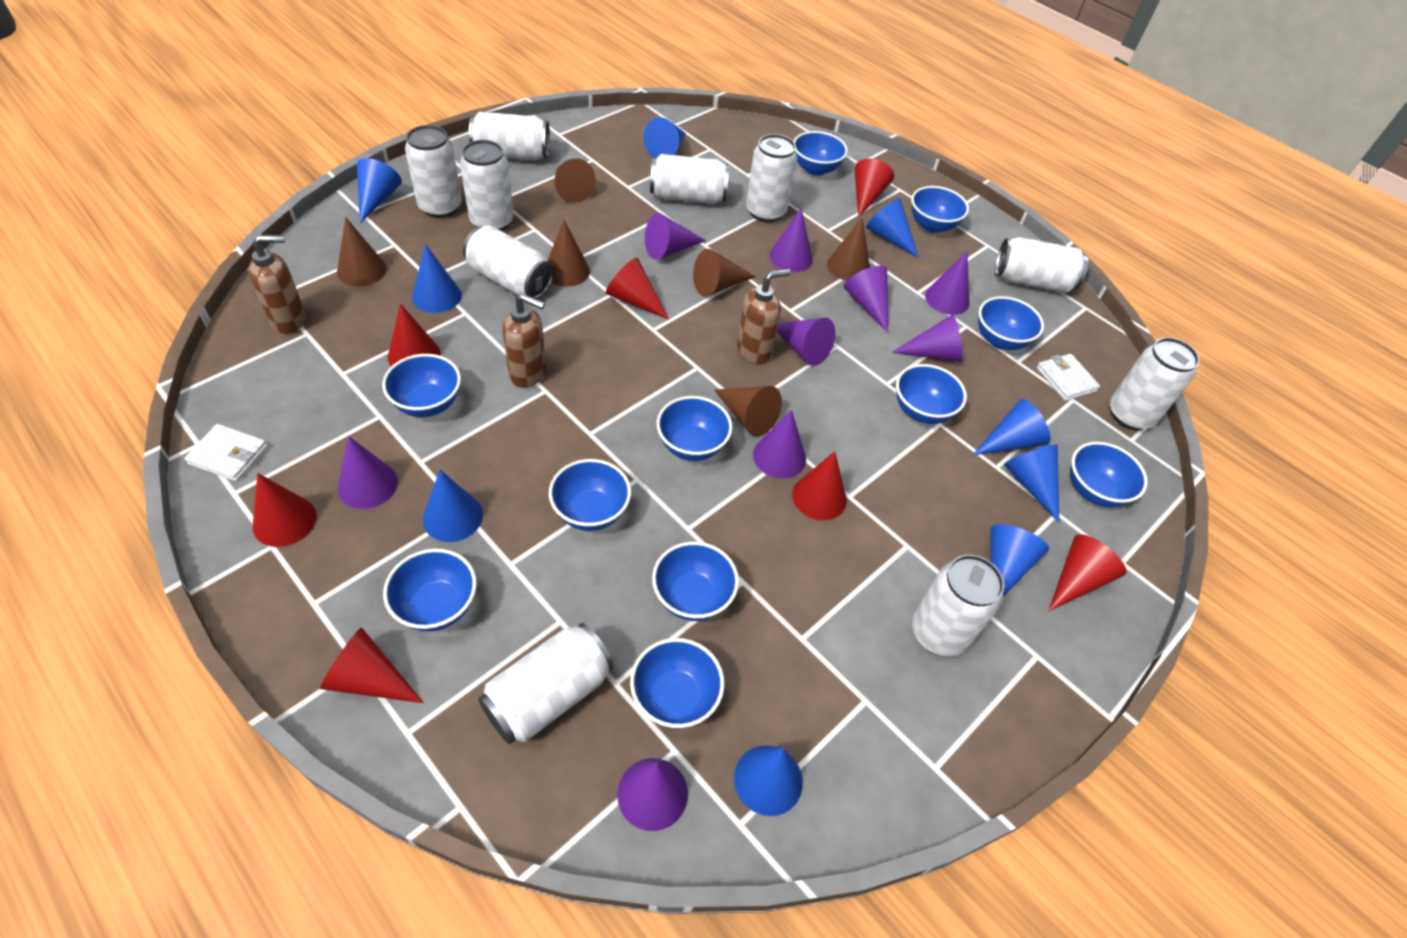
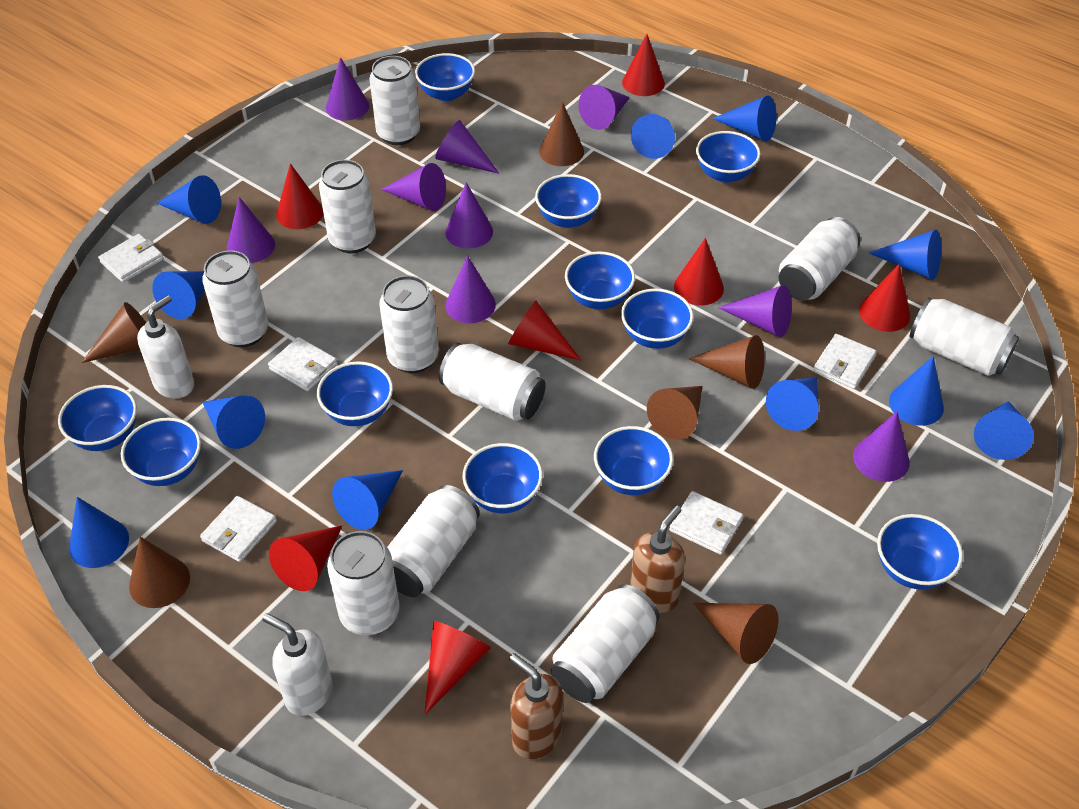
blue cone: 9 -> 11
brown soap dispenser: 3 -> 2
white soap dispenser: 0 -> 2
white wallet: 2 -> 5

